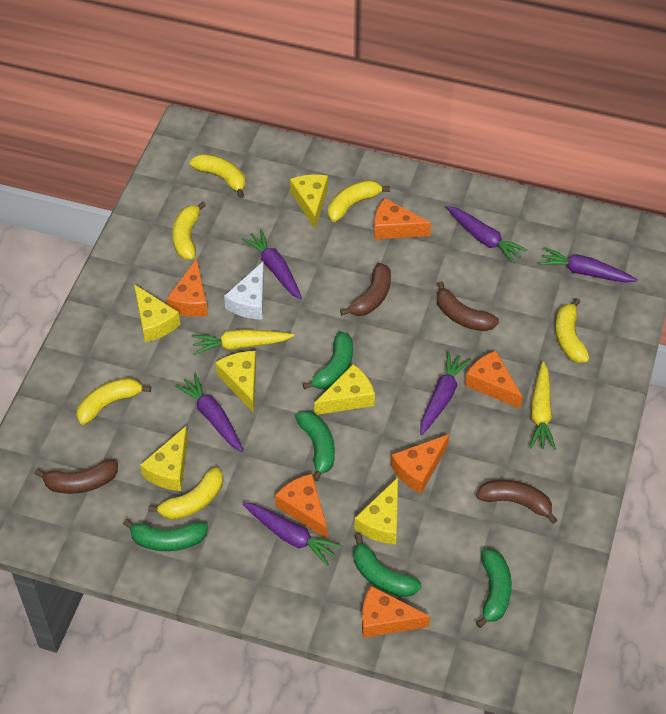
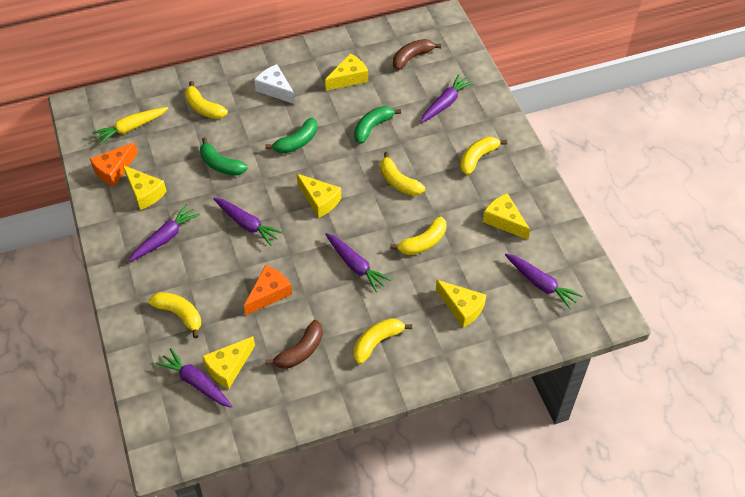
brown banana: 4 -> 2
green banana: 5 -> 3
orange cheese: 6 -> 2
yellow carrot: 2 -> 1

